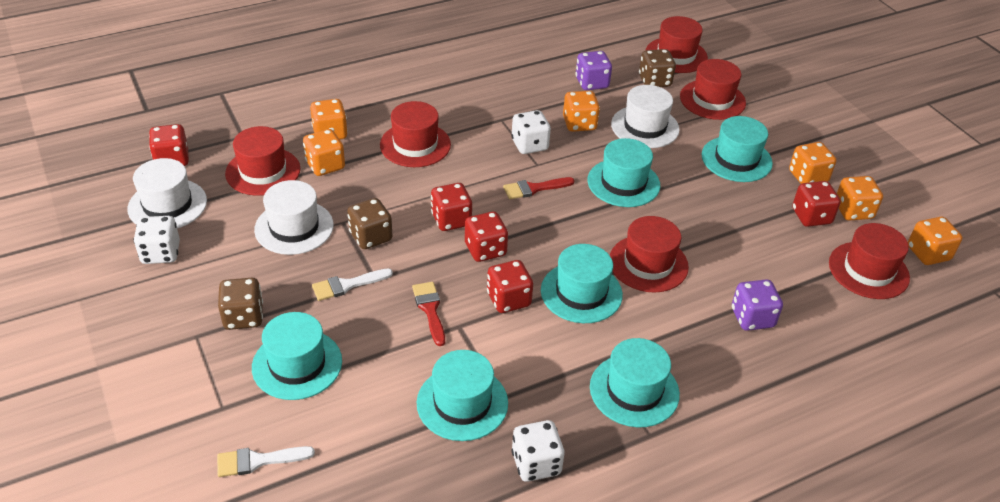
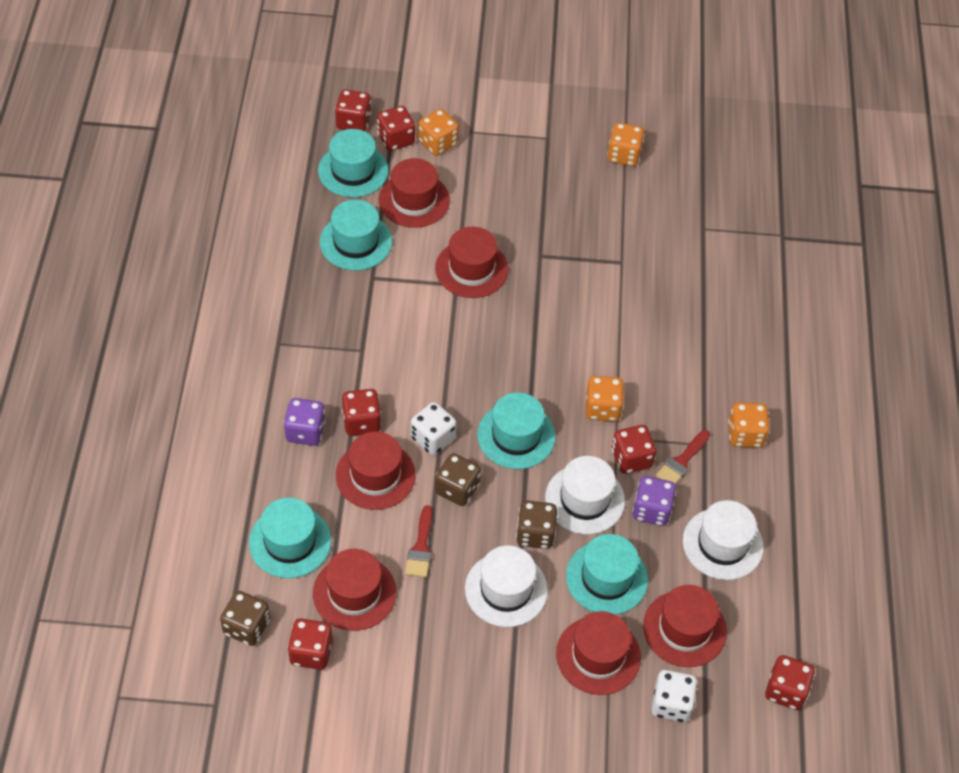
orange dice: 6 -> 4
red dice: 5 -> 6
turquoise hat: 6 -> 5
white brush: 2 -> 0
white dice: 3 -> 2

